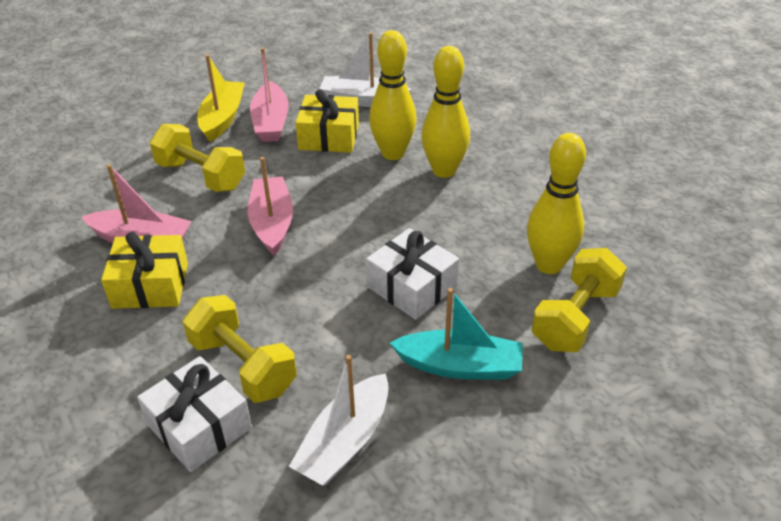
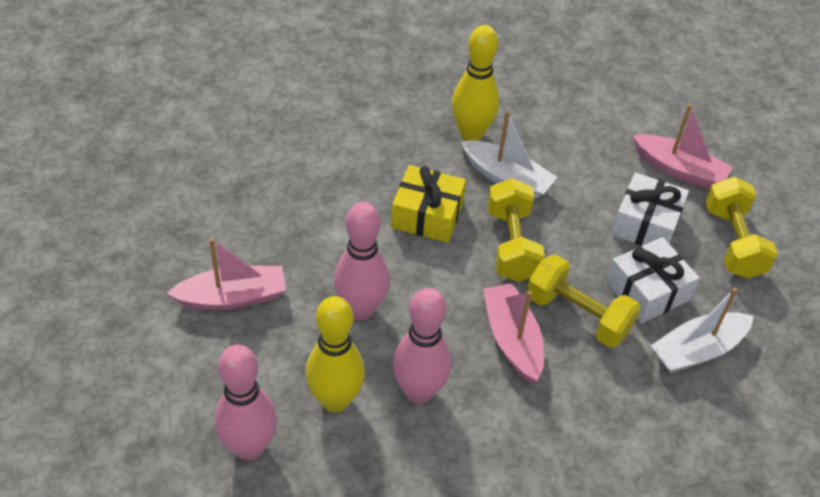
pink bowling pin: 0 -> 3
turquoise boat: 1 -> 0
yellow boat: 1 -> 0
yellow bowling pin: 3 -> 2
yellow gift: 2 -> 1

